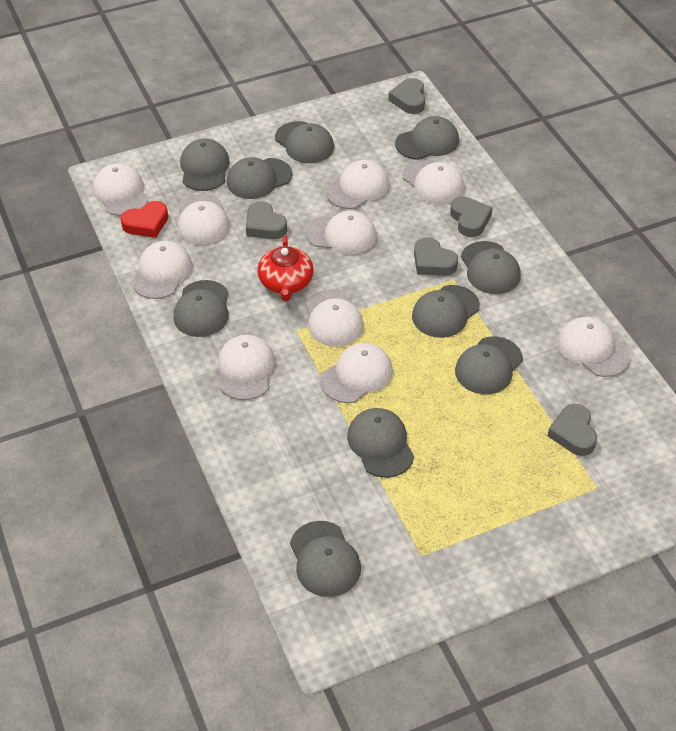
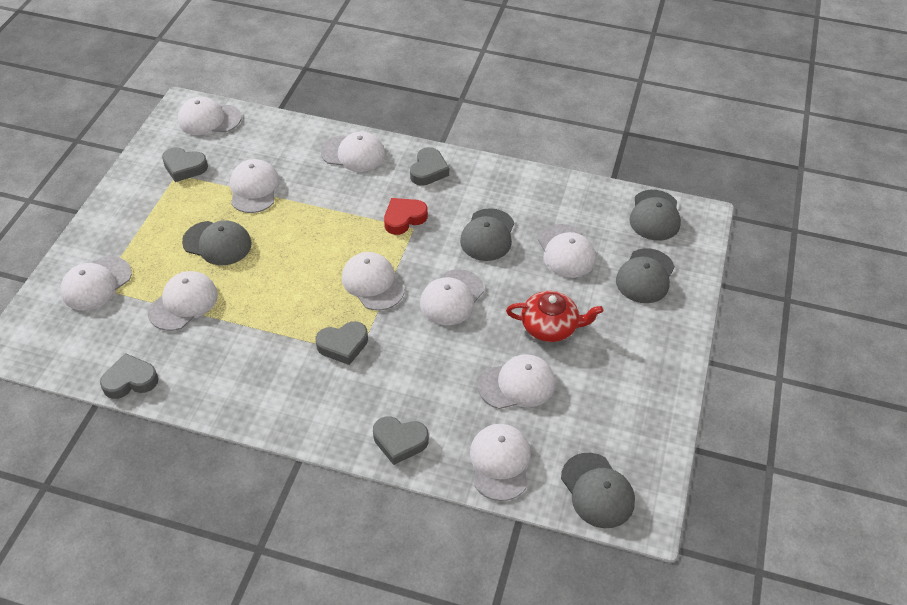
grey cap: 10 -> 5

